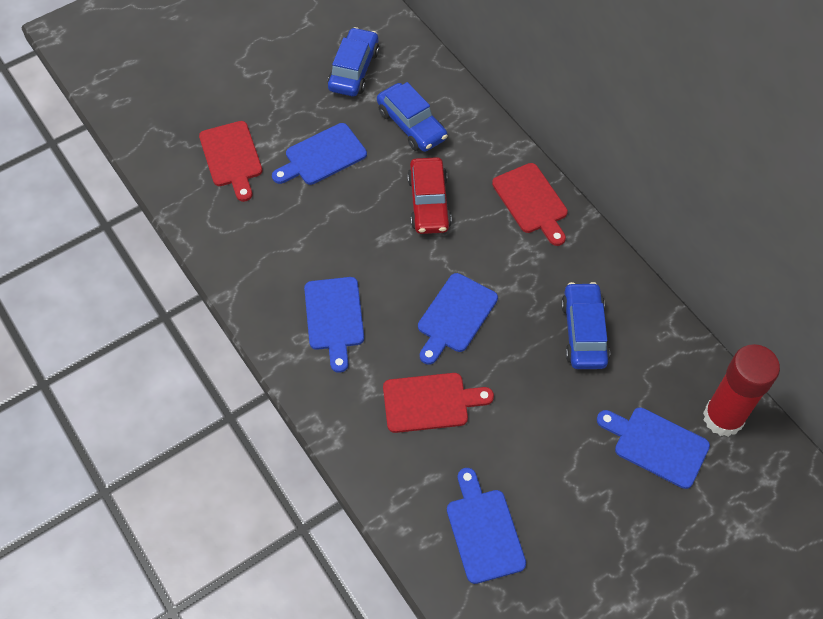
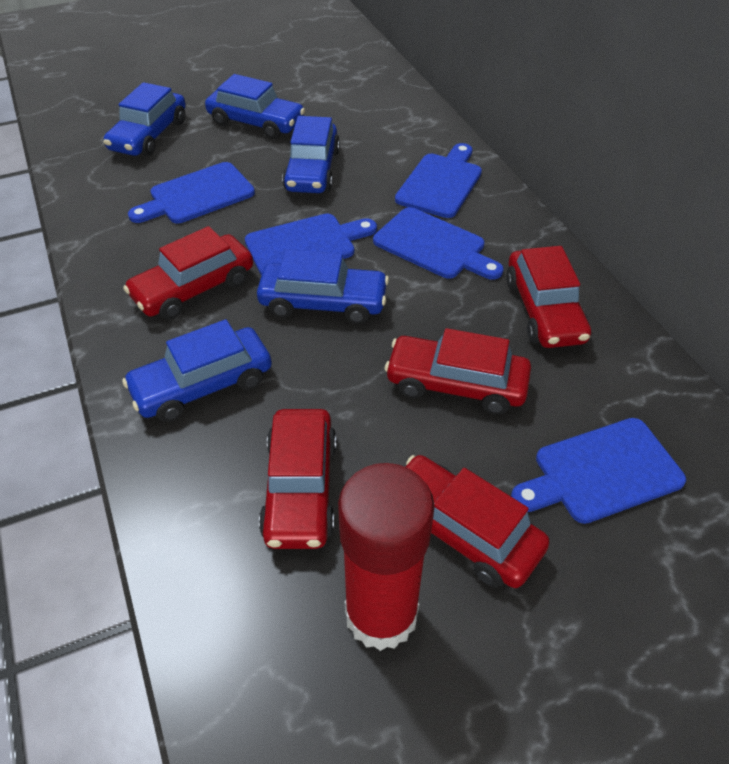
blue car: 3 -> 5
red car: 1 -> 5
red cutting board: 3 -> 0

